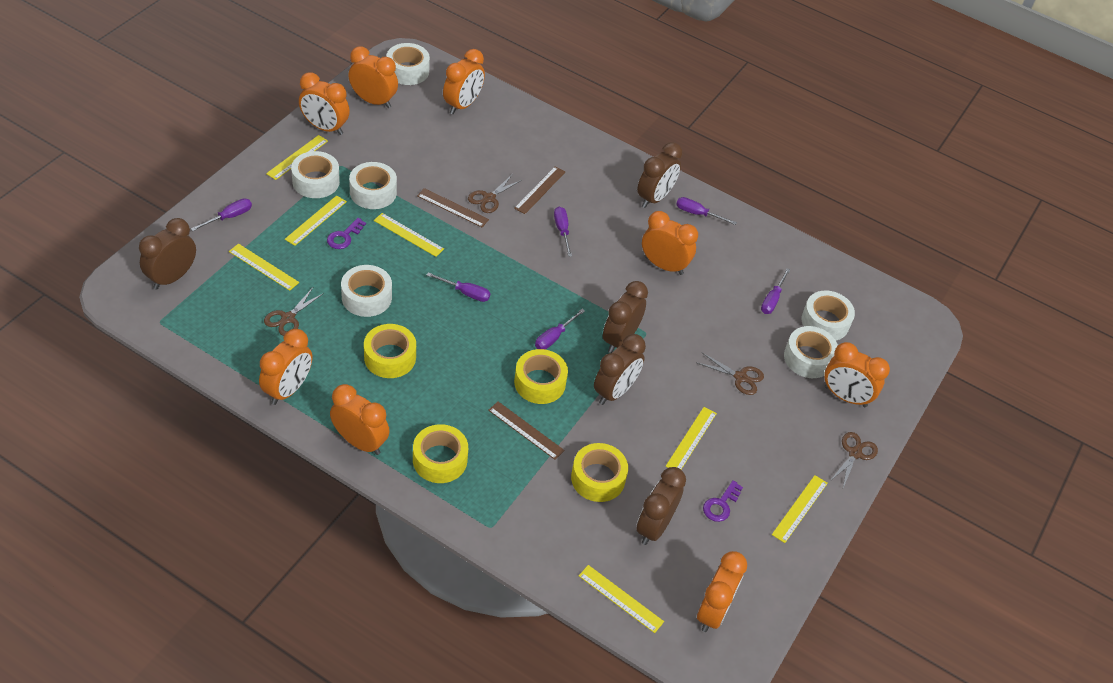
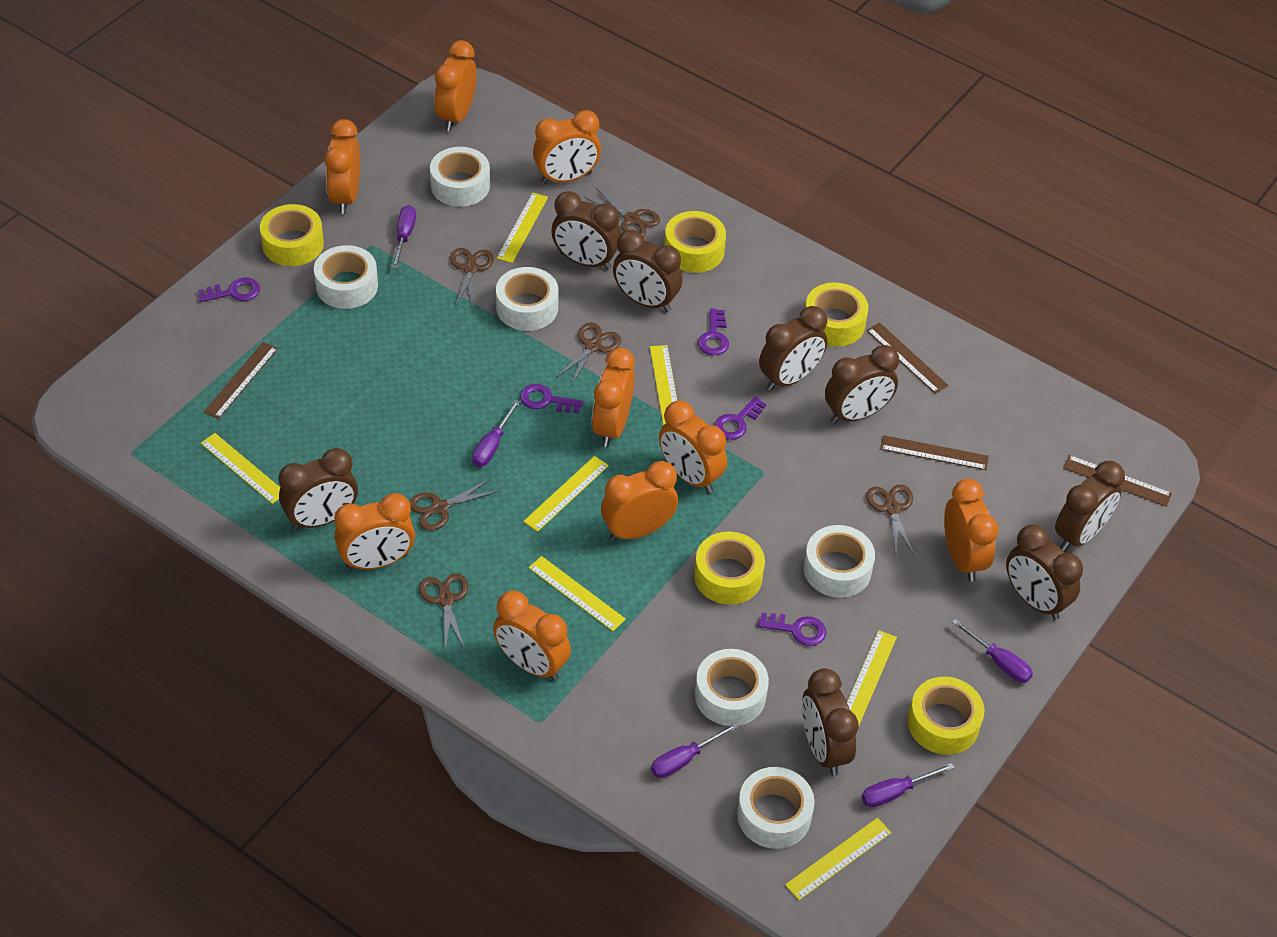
brown clock: 5 -> 8
brown ruler: 3 -> 4
brown scissors: 4 -> 6
orange clock: 8 -> 9
purple key: 2 -> 5
purple screwdriver: 6 -> 5
yellow tape: 4 -> 5

